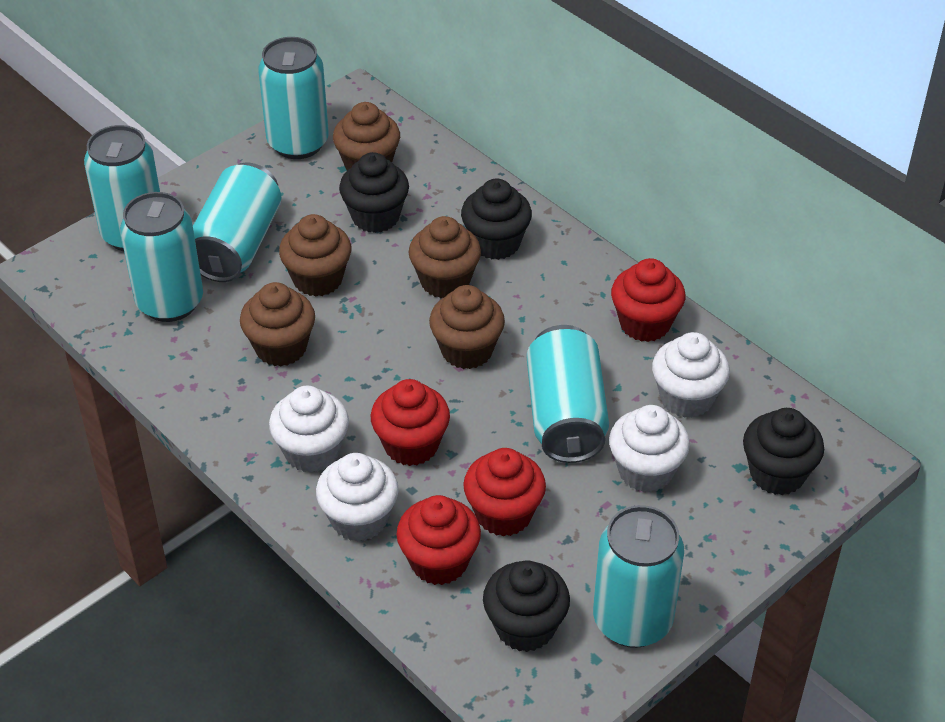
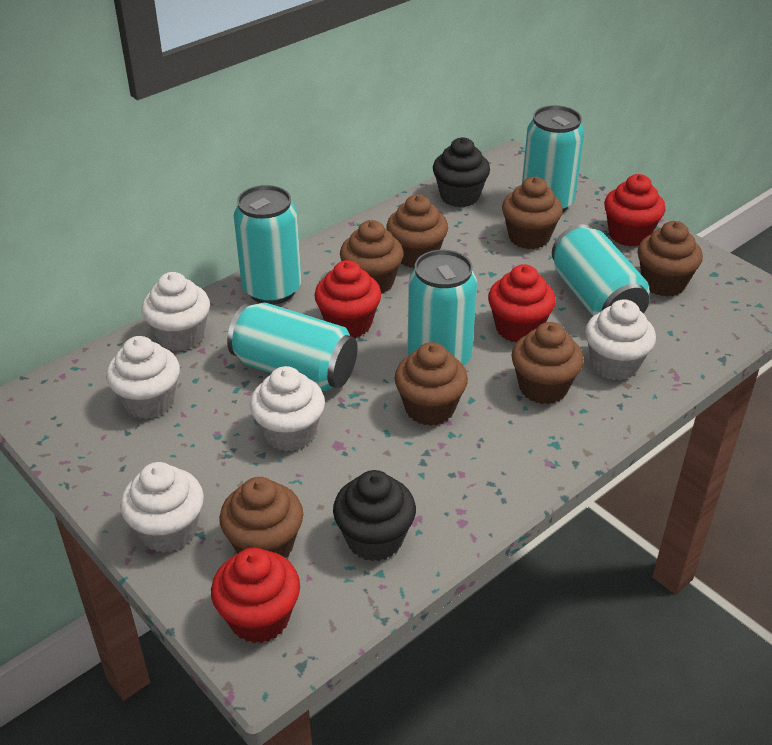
black cupcake: 4 -> 2
brown cupcake: 5 -> 7
turquoise can: 6 -> 5
white cupcake: 4 -> 5

